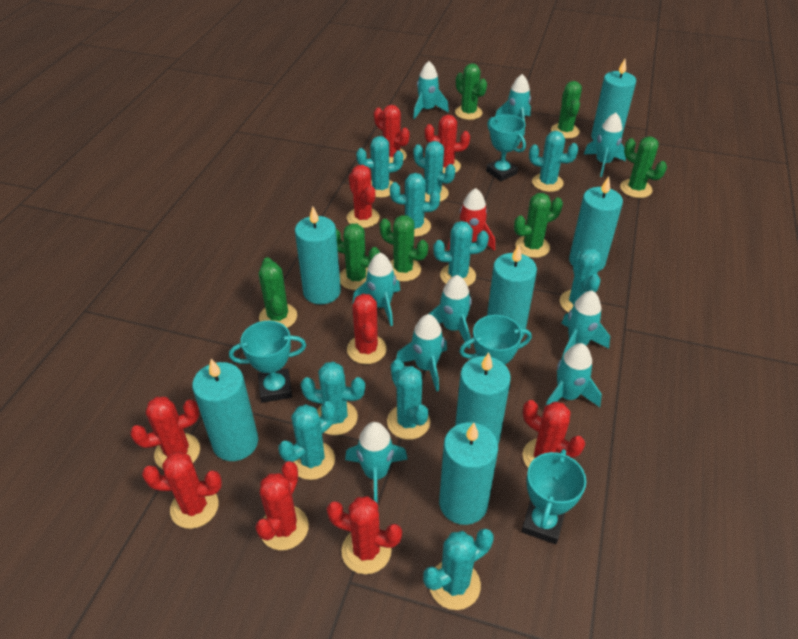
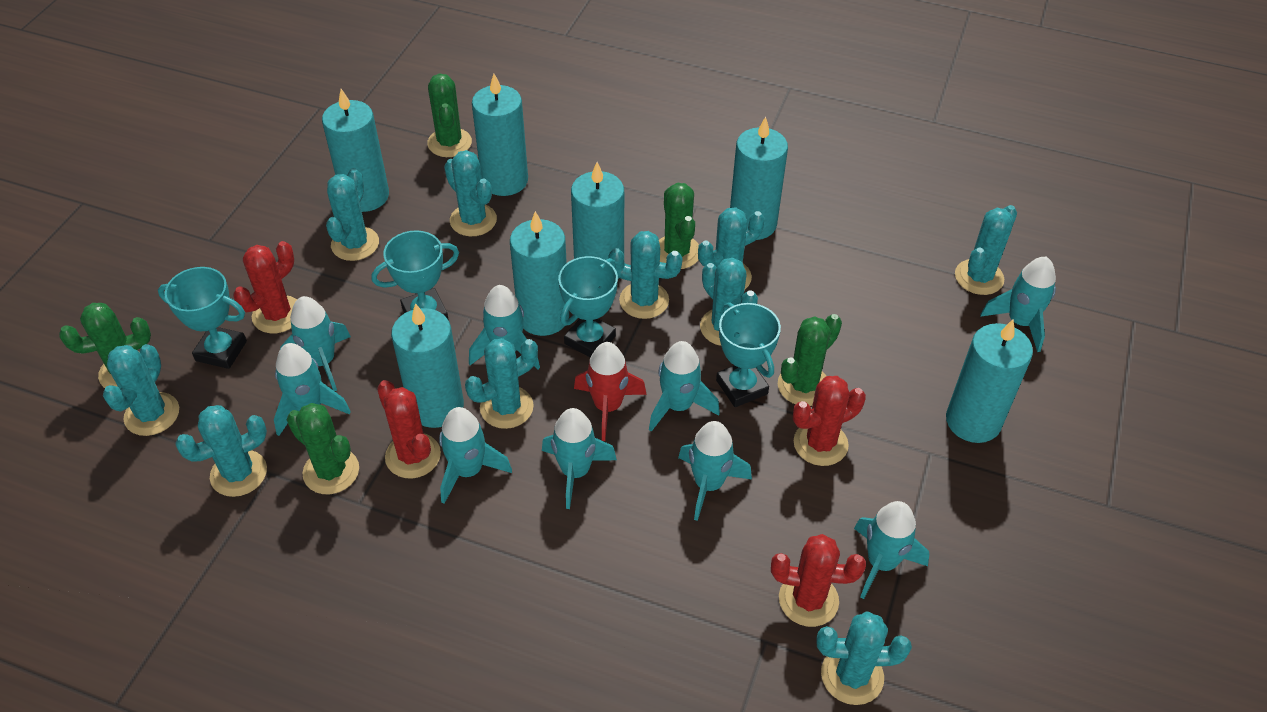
green cactus: 7 -> 5
red cactus: 9 -> 4

